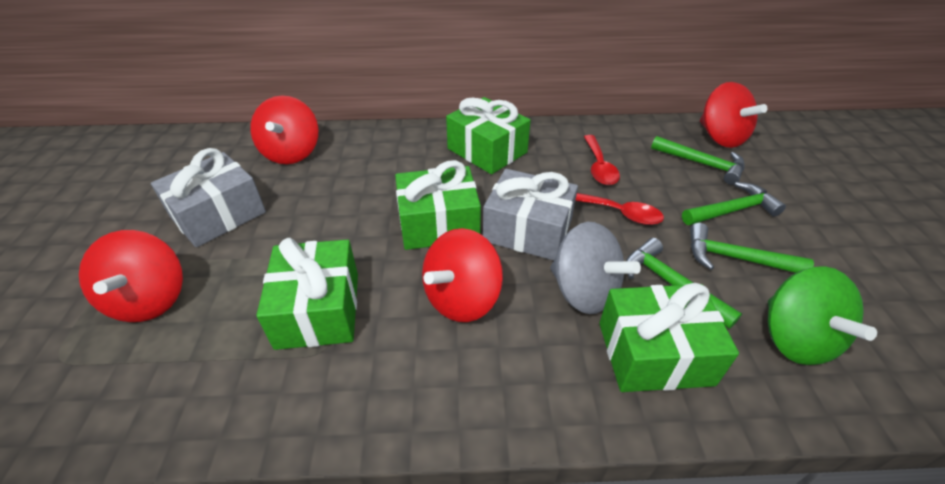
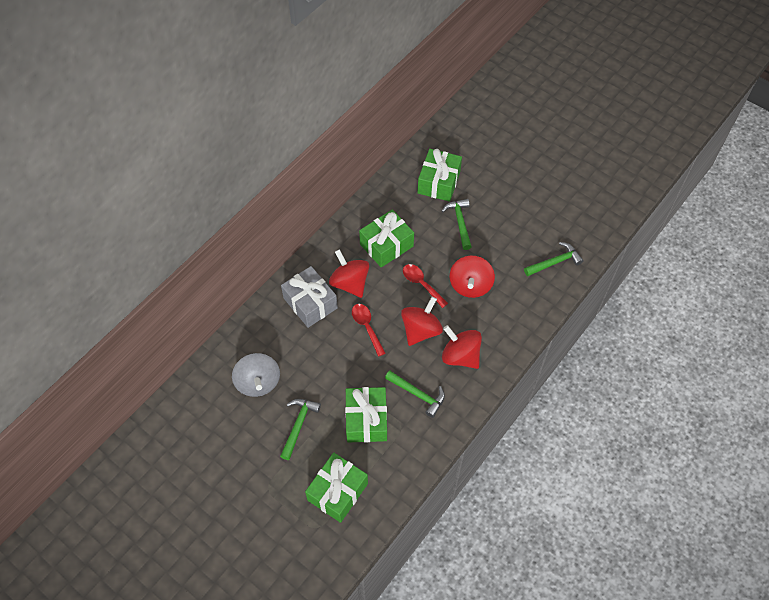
green spinning top: 1 -> 0
grey gift: 2 -> 1

